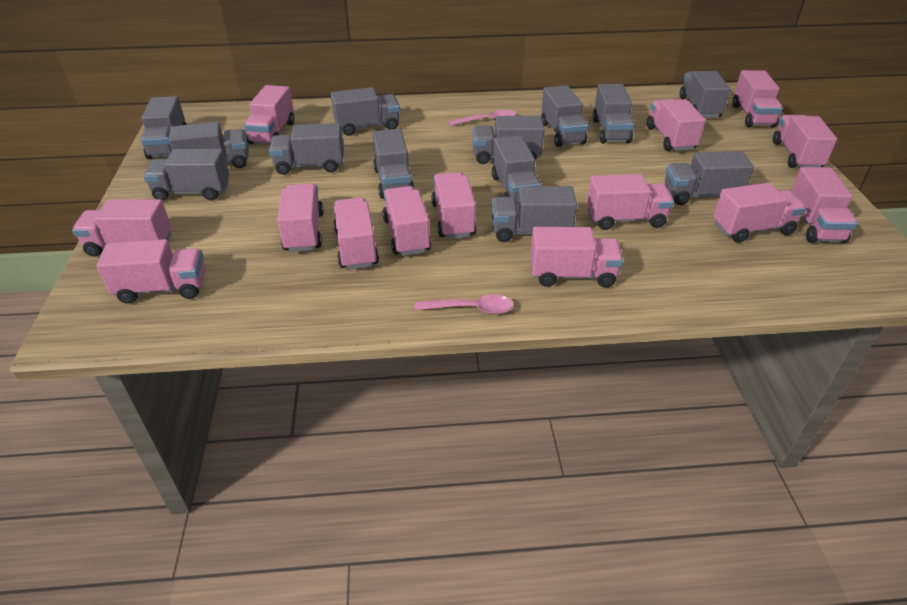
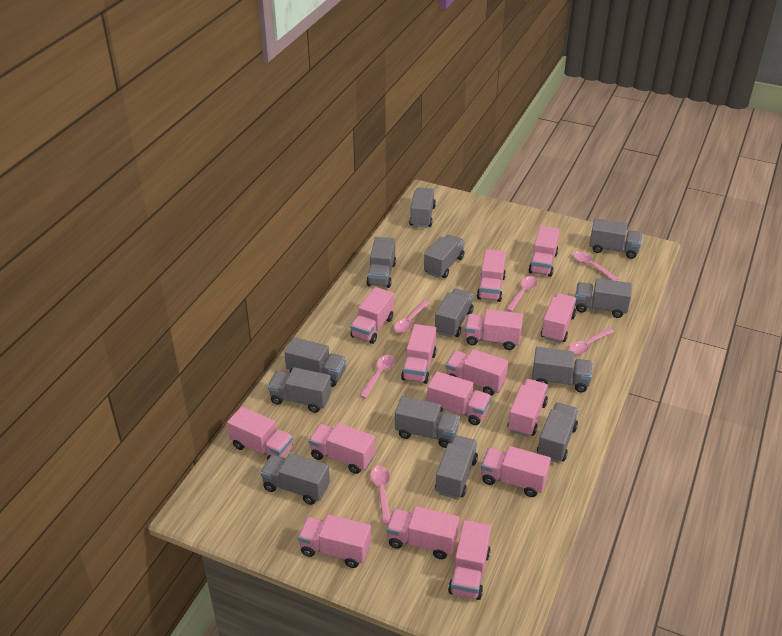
pink spoon: 2 -> 6
pink truck: 14 -> 15

